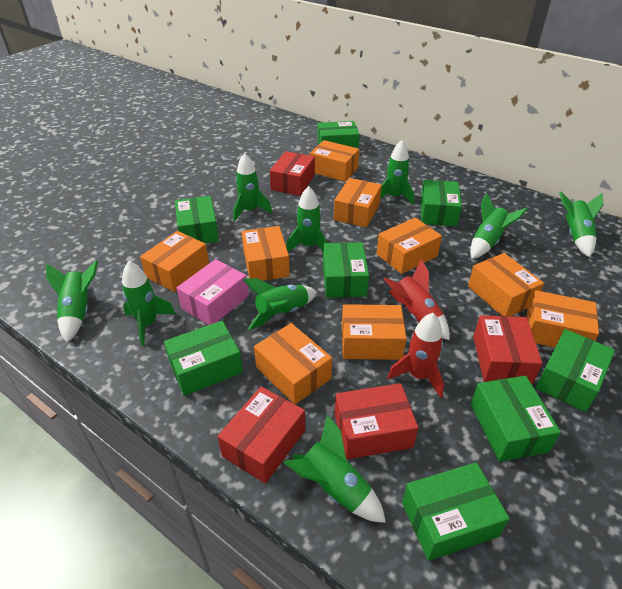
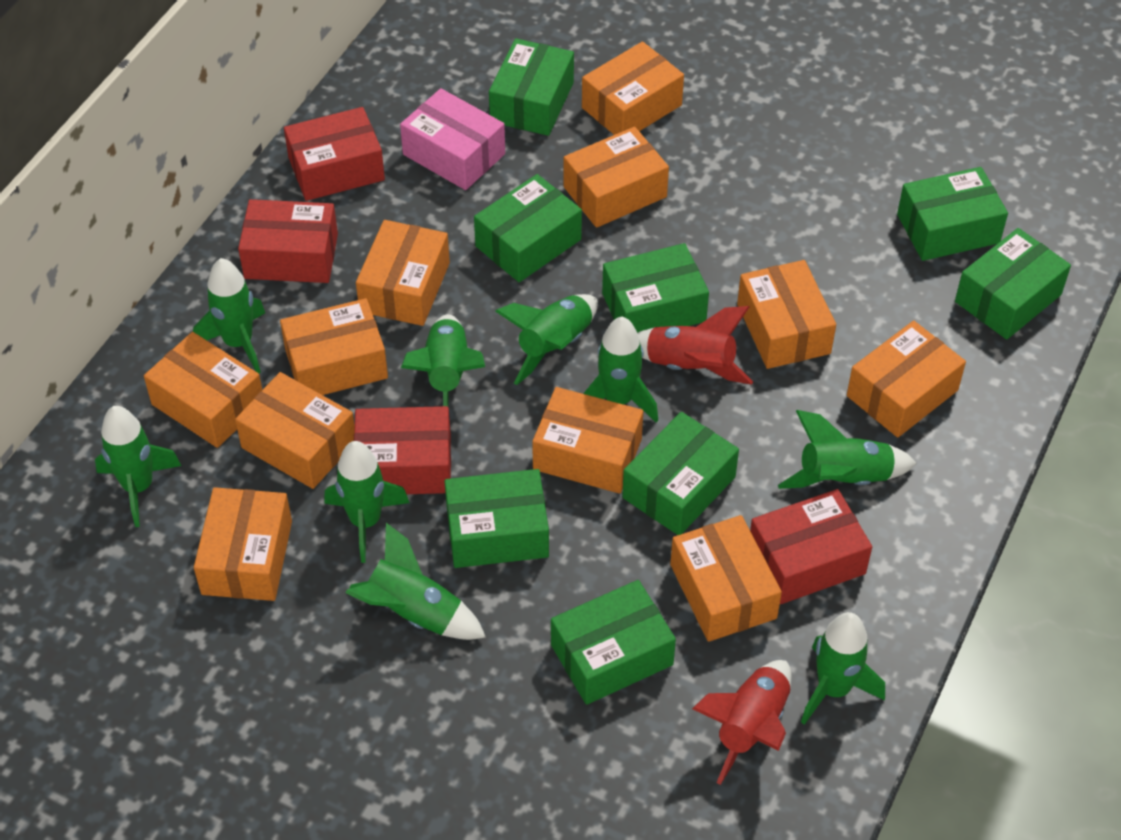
orange box: 9 -> 11

